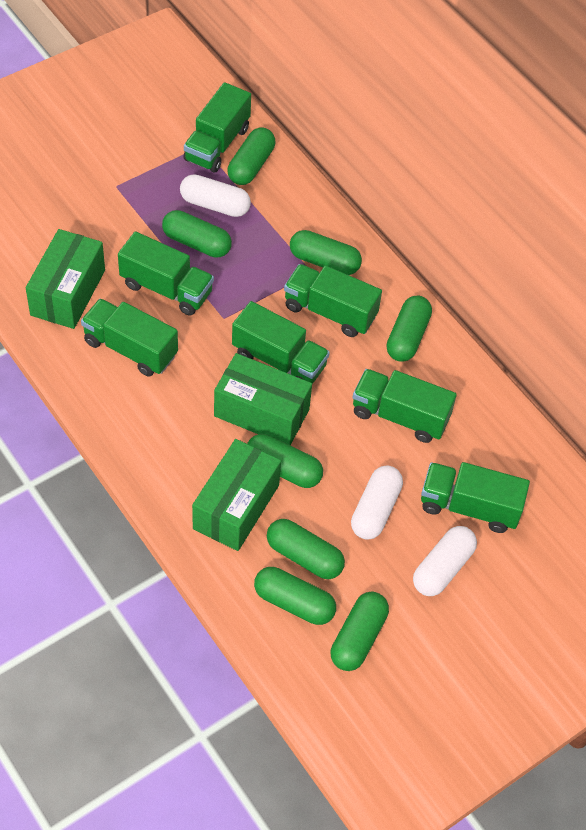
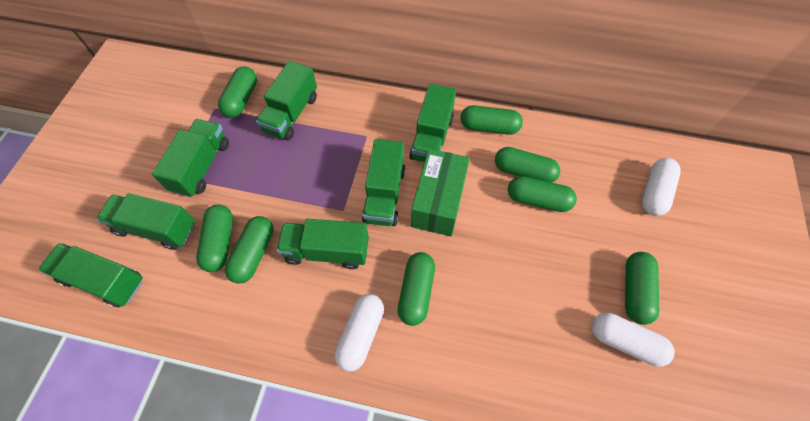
green box: 3 -> 1

